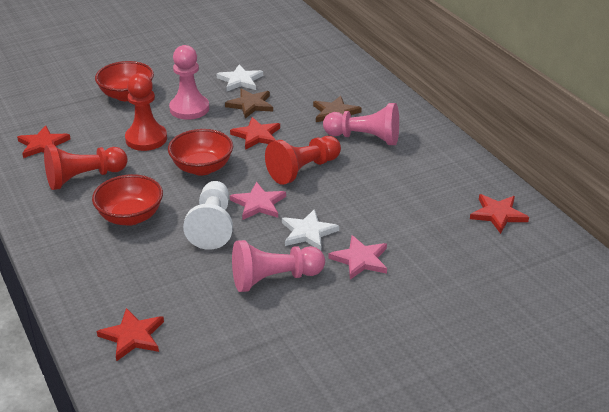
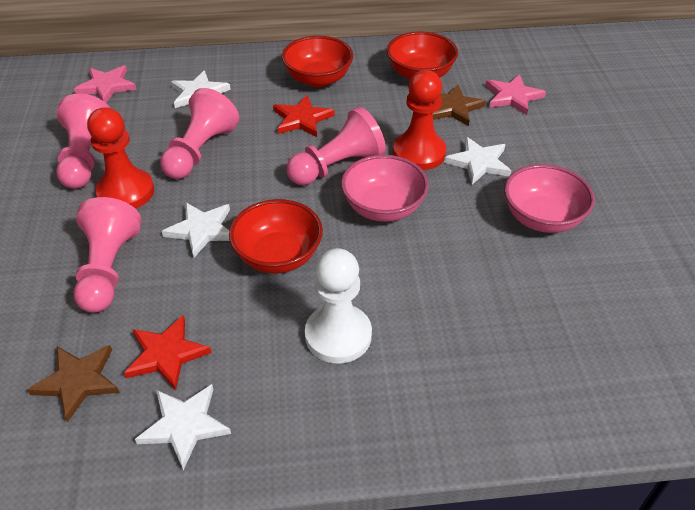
pink bowl: 0 -> 2
pink pawn: 3 -> 4
red pawn: 3 -> 2
red star: 4 -> 2
white star: 2 -> 4

